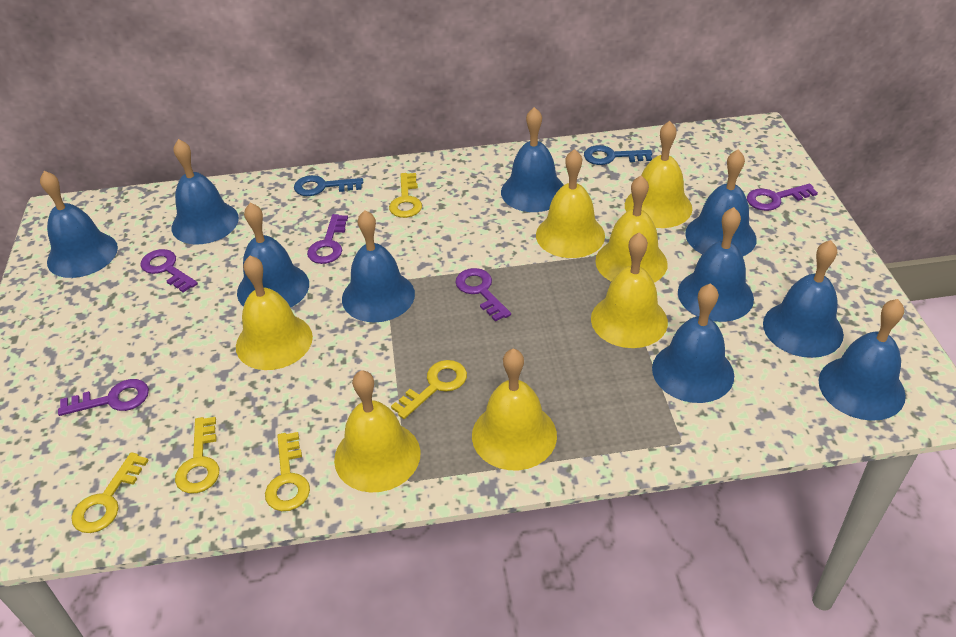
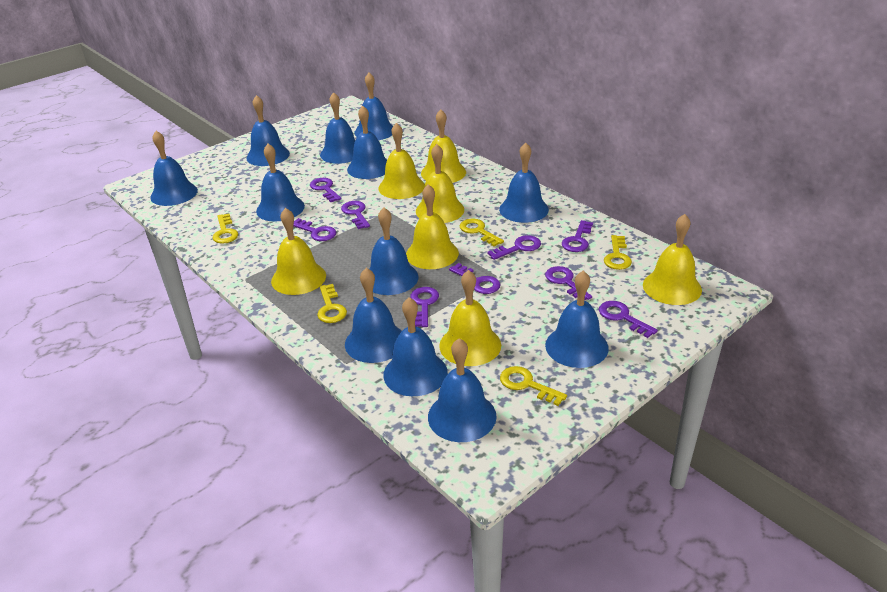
blue bell: 10 -> 12
blue key: 2 -> 0
purple key: 5 -> 9

